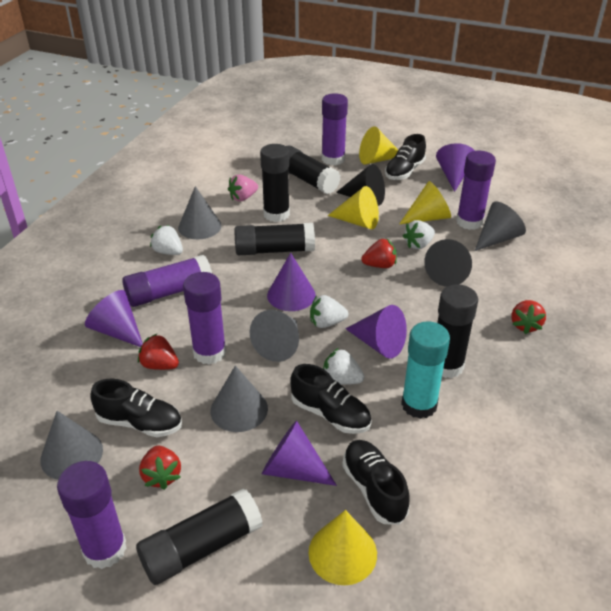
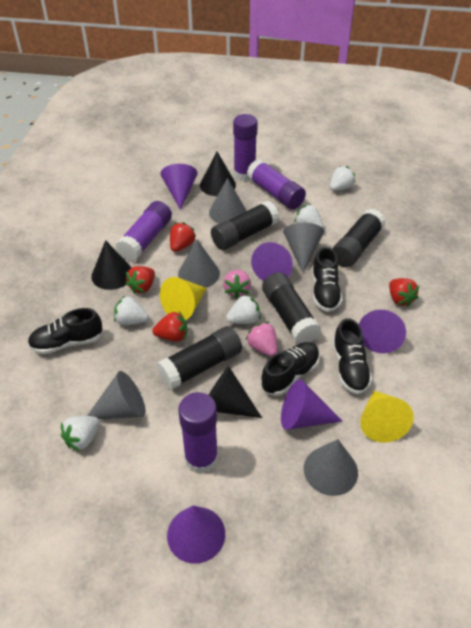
black cone: 2 -> 3
black glue stick: 5 -> 4
pink strawberry: 1 -> 2
purple glue stick: 5 -> 4
turquoise glue stick: 1 -> 0
white strawberry: 4 -> 5
yellow cone: 4 -> 2

